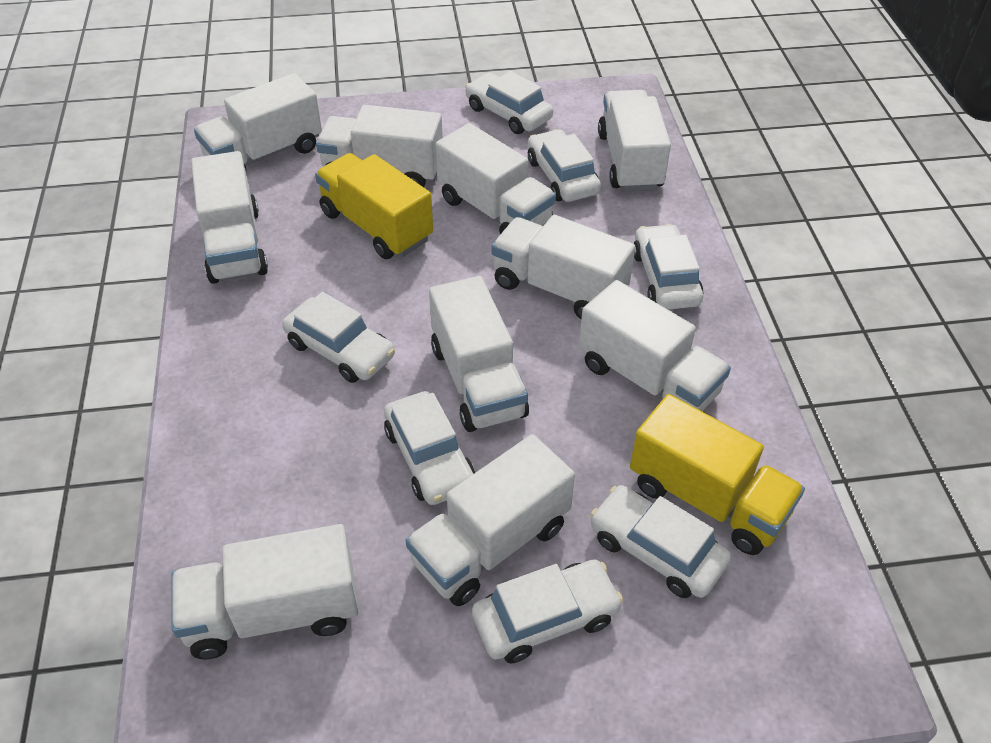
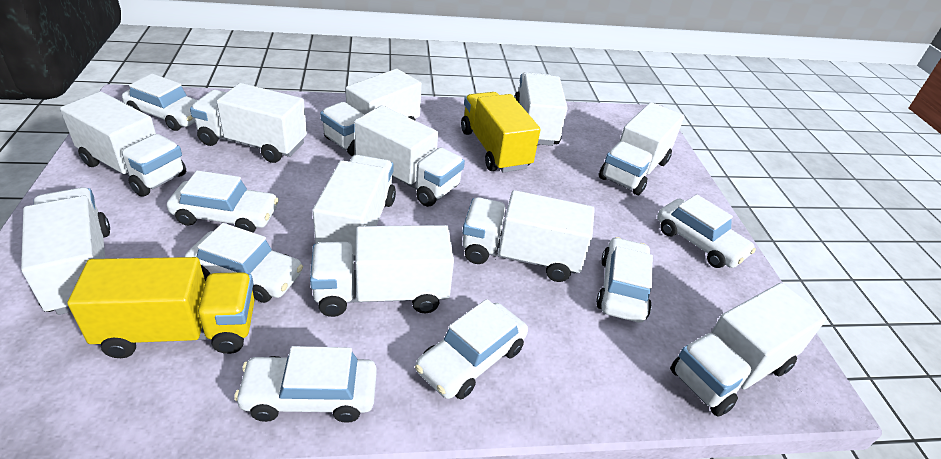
white truck: 10 -> 11

